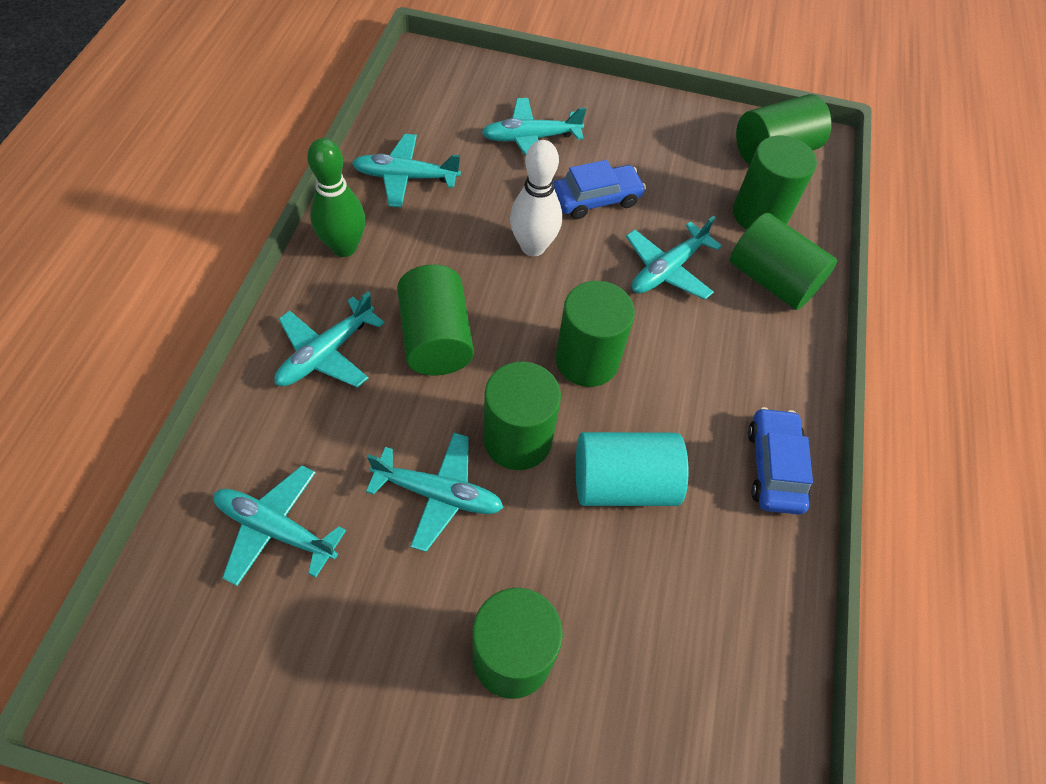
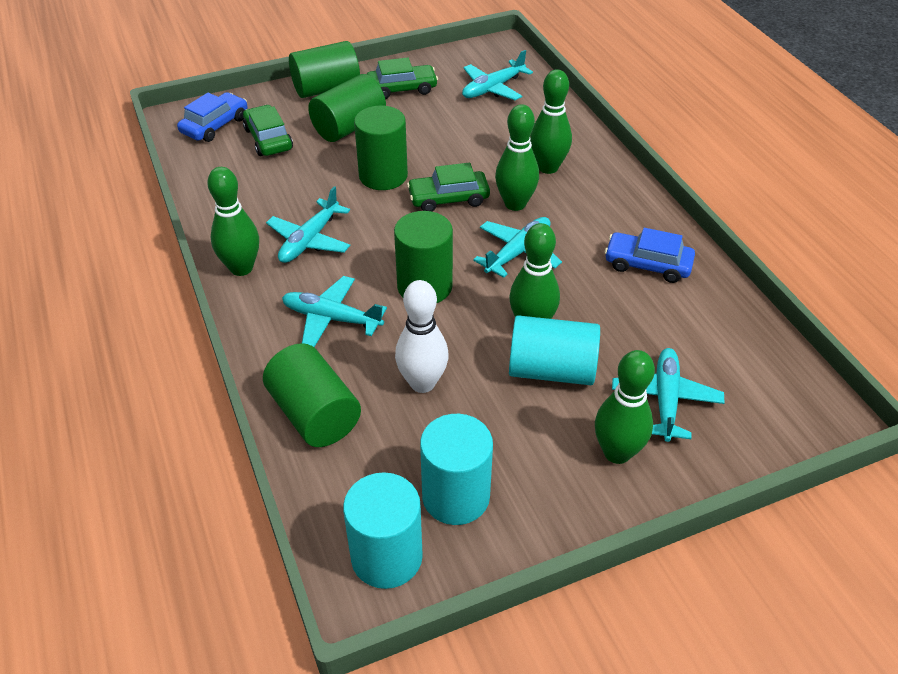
green bowling pin: 1 -> 5
green car: 0 -> 3
green cylinder: 7 -> 5
turquoise cylinder: 1 -> 3
turquoise plane: 6 -> 5

